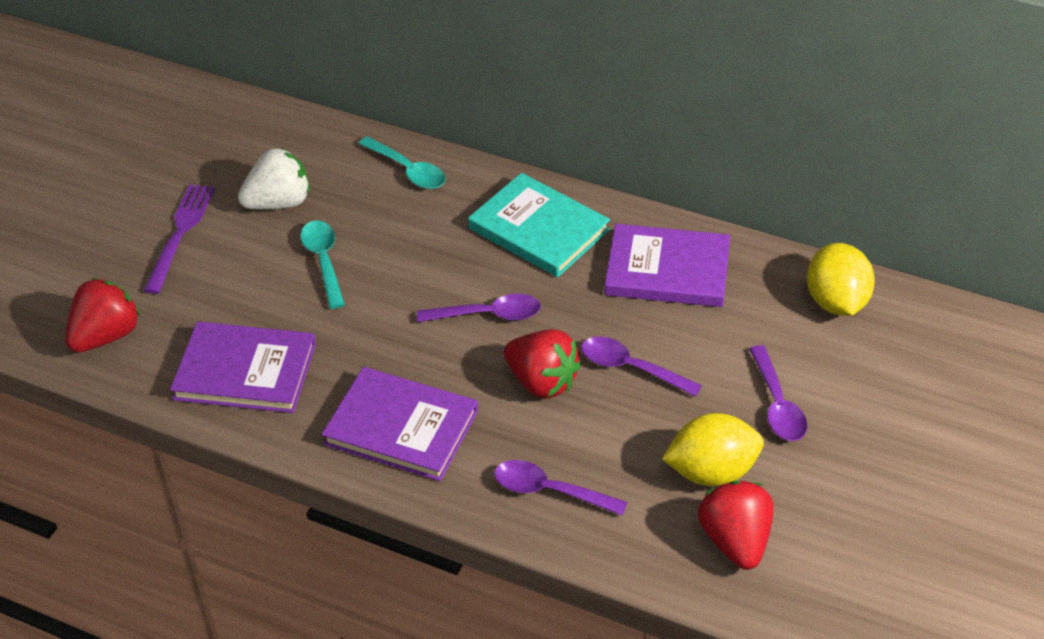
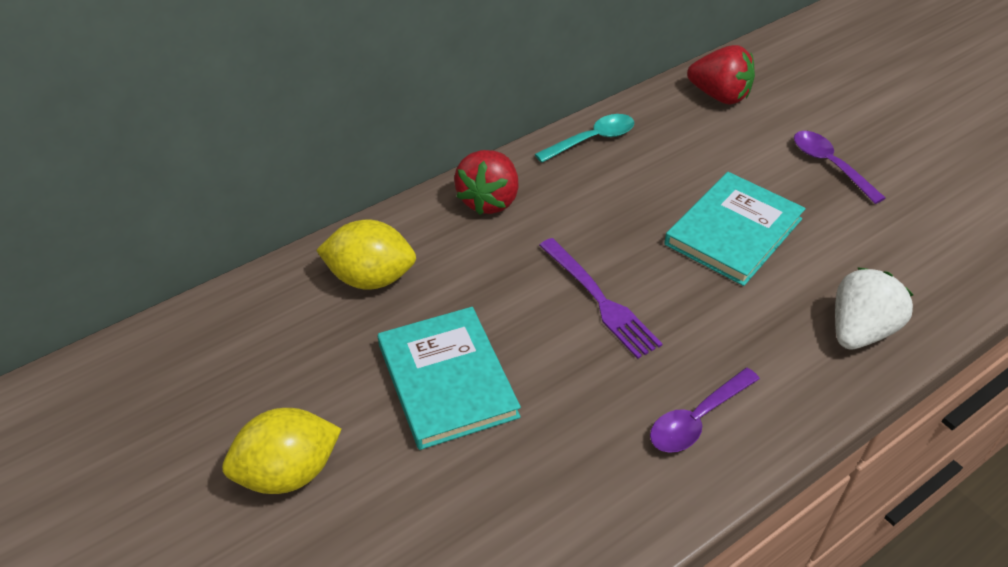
purple book: 3 -> 0
purple spoon: 4 -> 2
red strawberry: 3 -> 2
turquoise book: 1 -> 2
turquoise spoon: 2 -> 1

